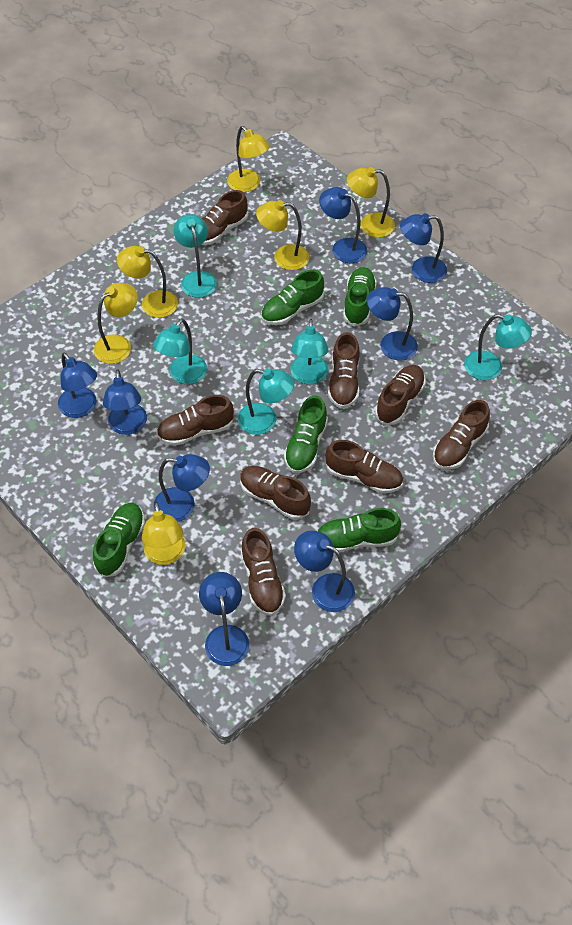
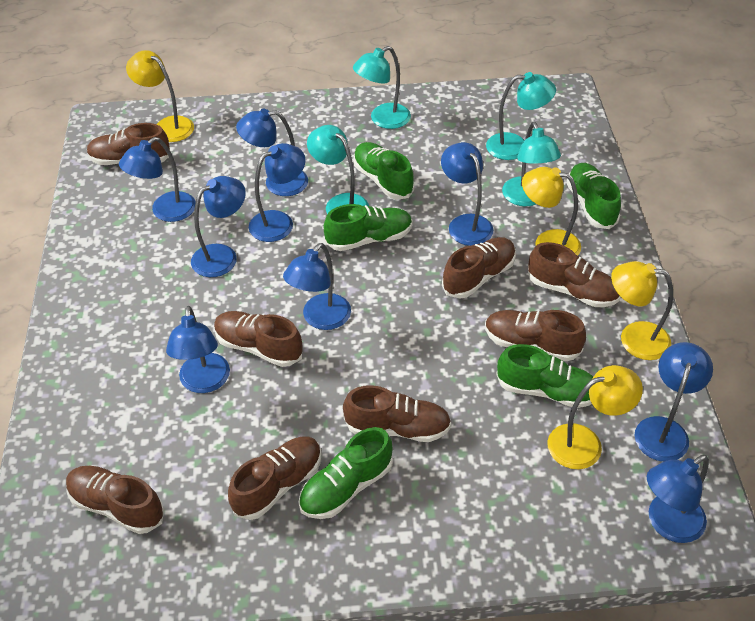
blue lamp: 8 -> 9
turquoise lamp: 5 -> 4
yellow lamp: 6 -> 4

